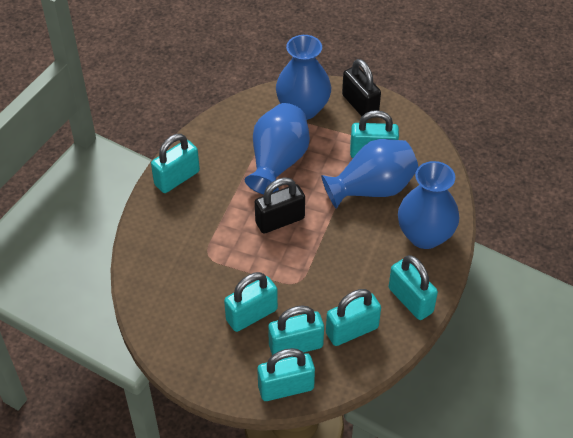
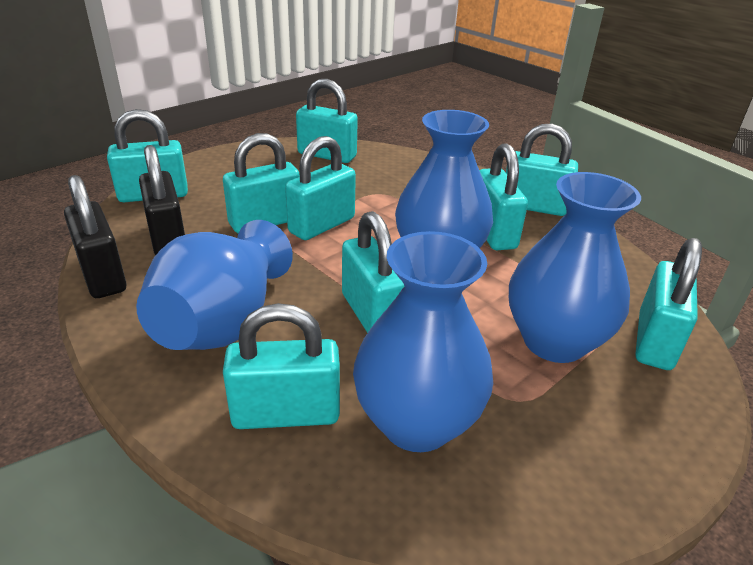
turquoise padlock: 7 -> 9

